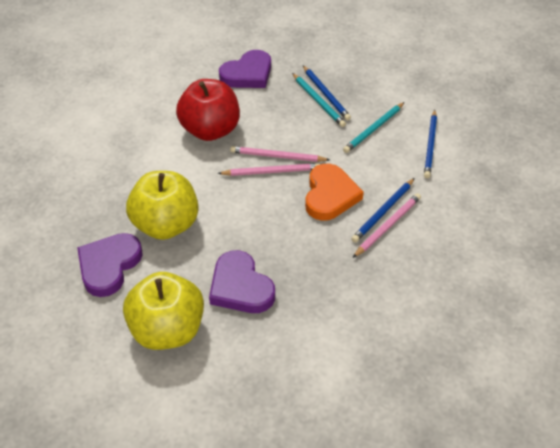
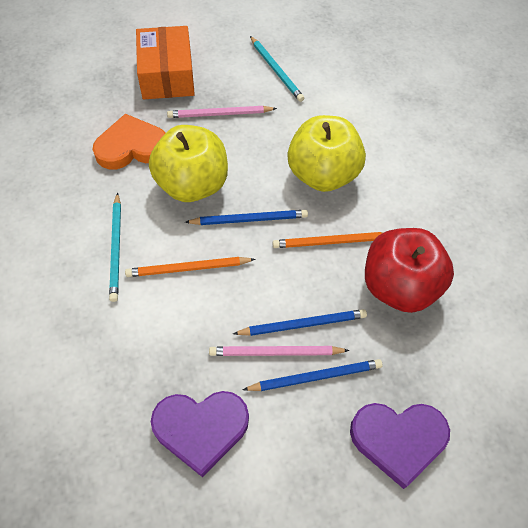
orange box: 0 -> 1
orange pencil: 0 -> 2
pink pencil: 3 -> 2
purple heart: 3 -> 2

